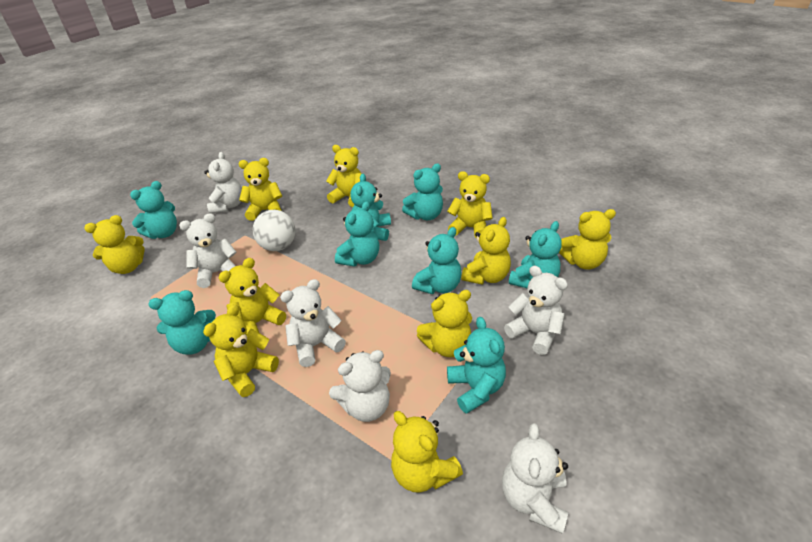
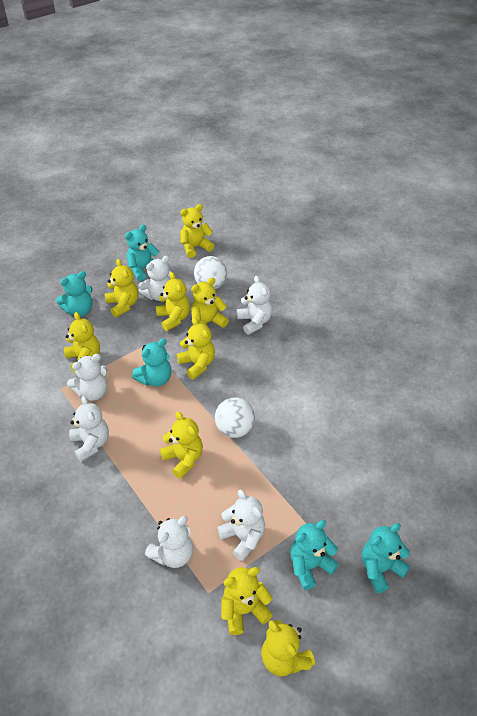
turquoise teddy bear: 8 -> 5
white ball: 1 -> 2
yellow teddy bear: 10 -> 9

